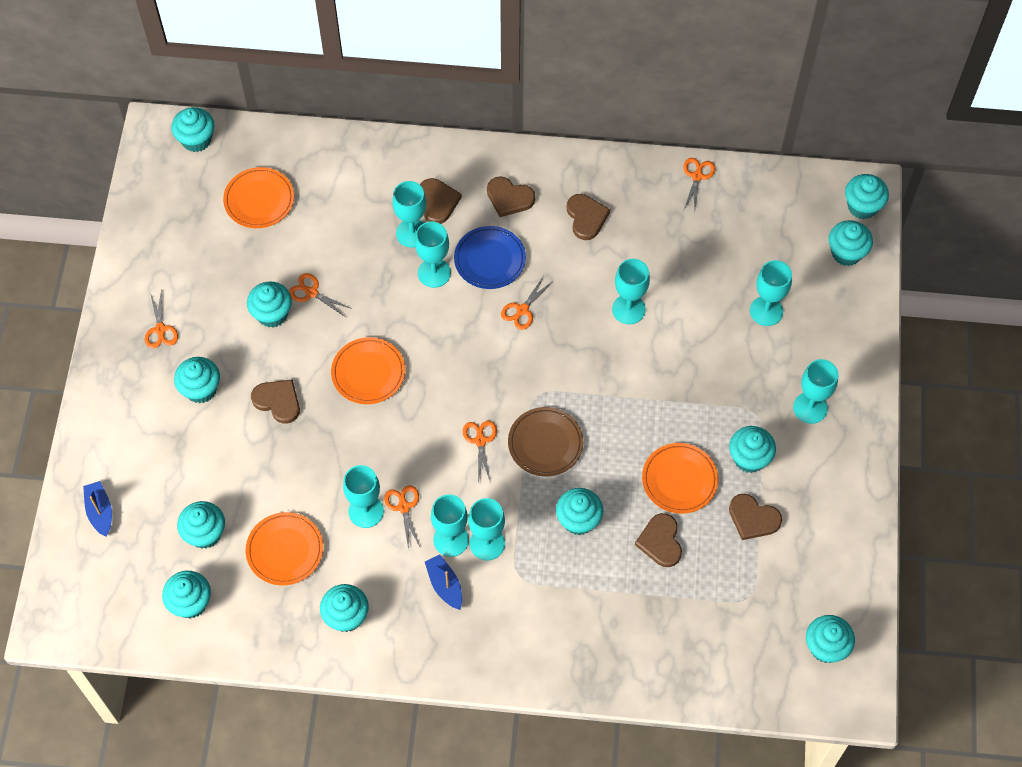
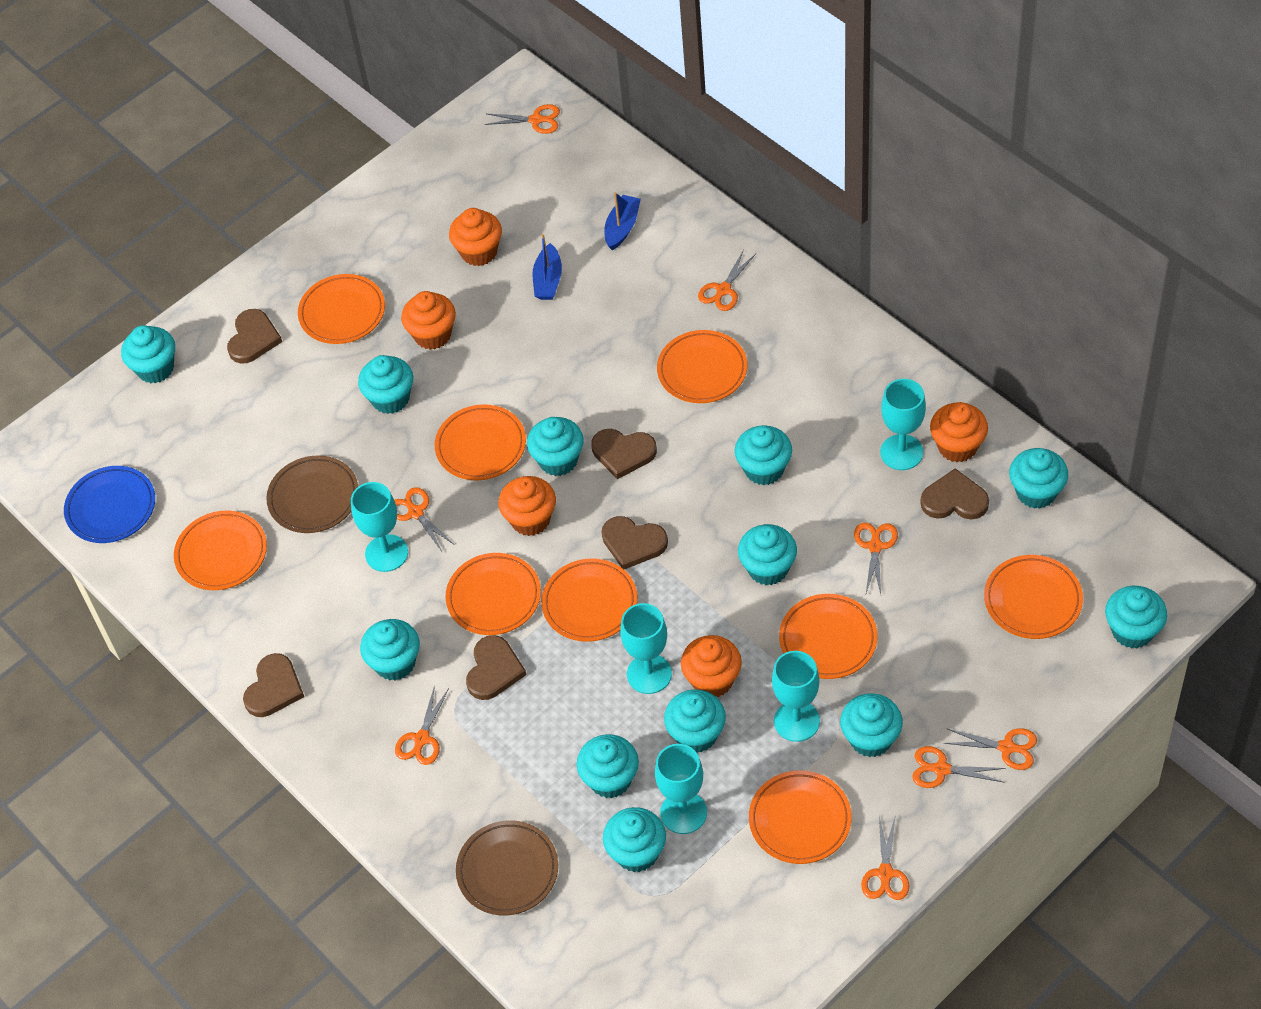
brown plate: 1 -> 2
orange cupcake: 0 -> 5
orange plate: 4 -> 9
orange scissors: 6 -> 8
turquoise cupcake: 11 -> 12
turquoise goblet: 8 -> 5

